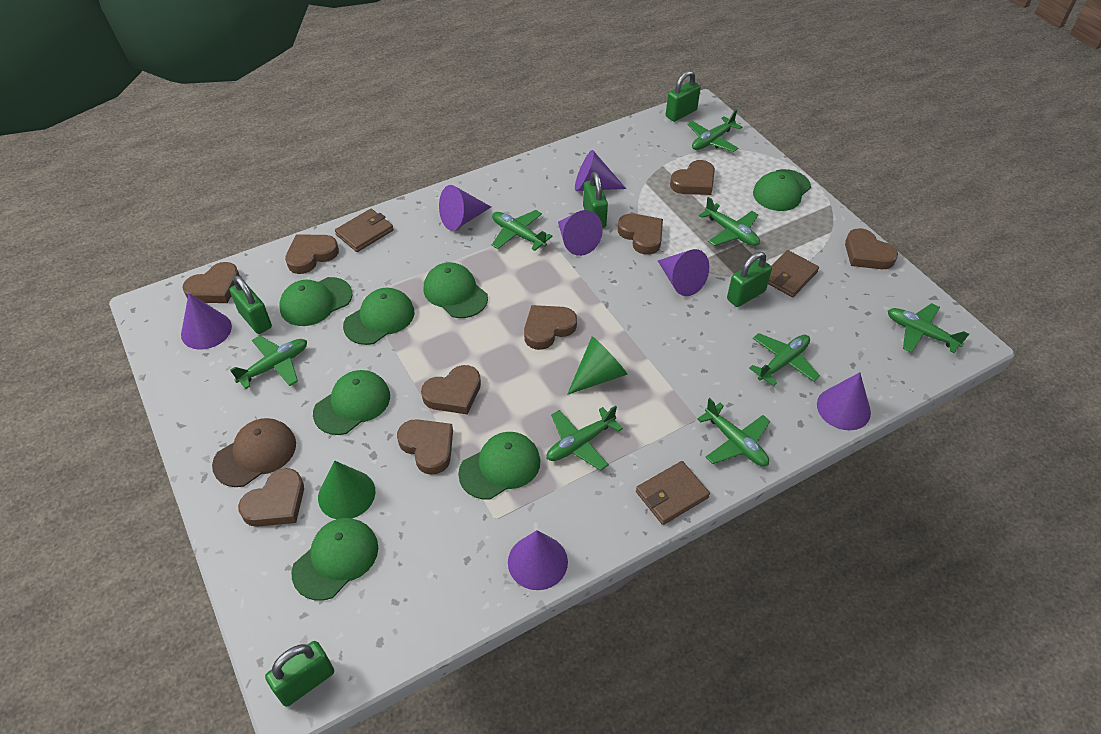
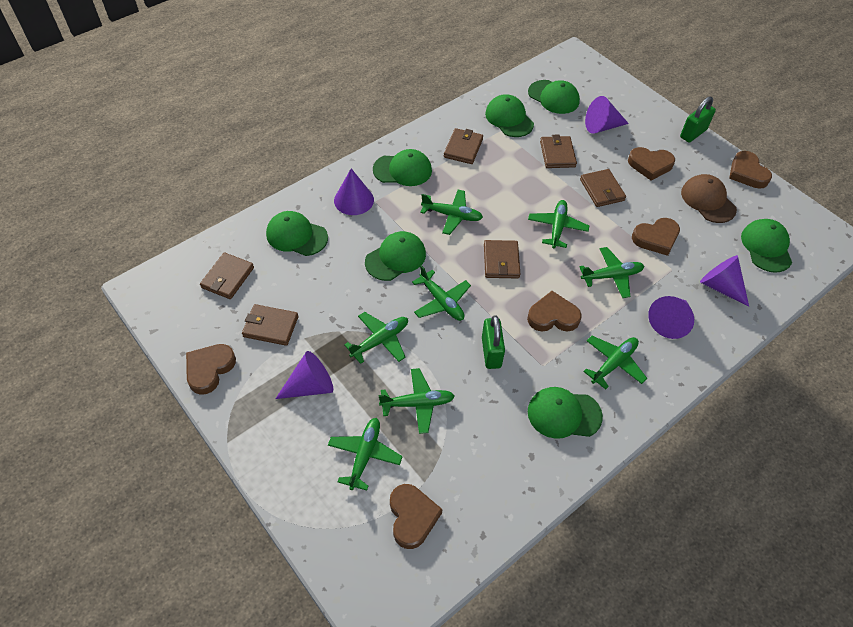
brown heart: 9 -> 6
brown wallet: 3 -> 6
green cone: 2 -> 0
green padlock: 5 -> 2
purple cone: 7 -> 5

